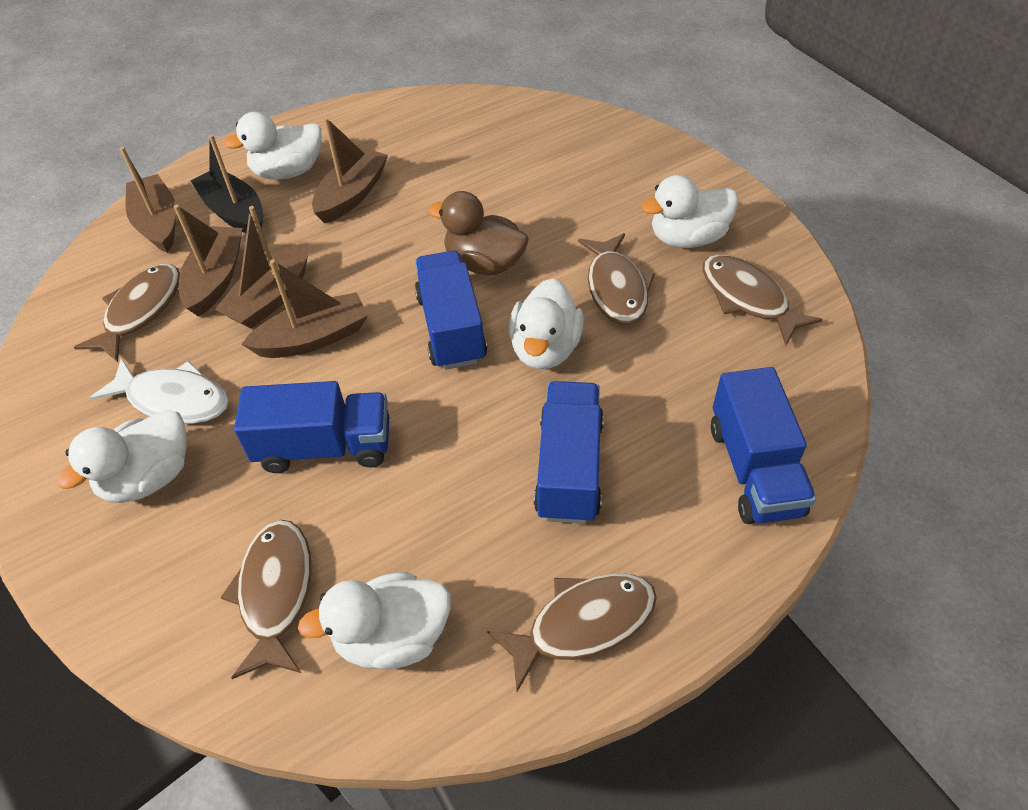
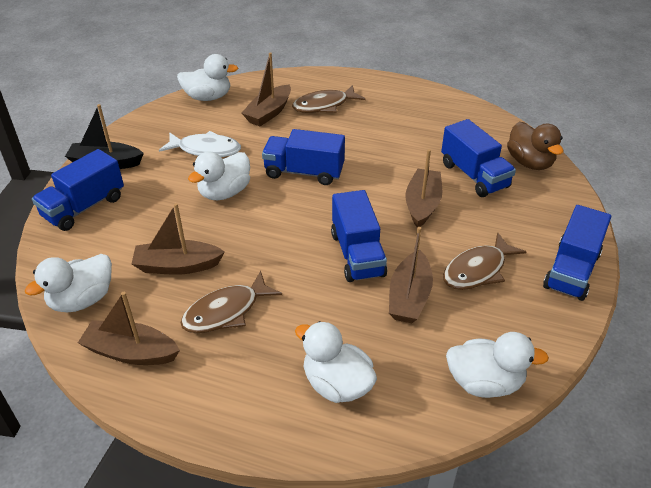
blue truck: 4 -> 5
brown fish: 5 -> 3

